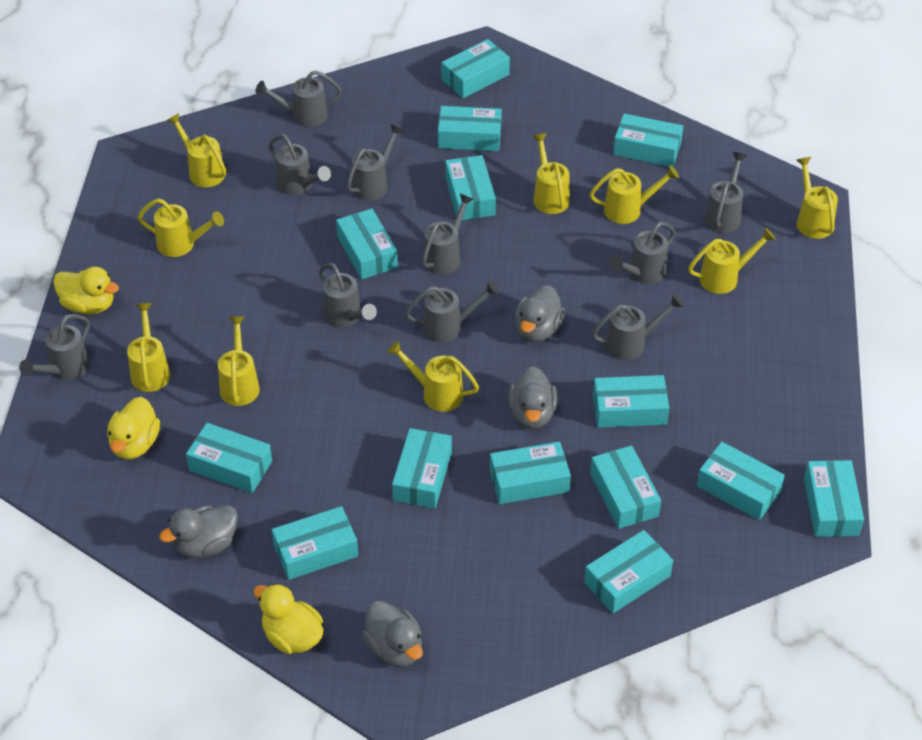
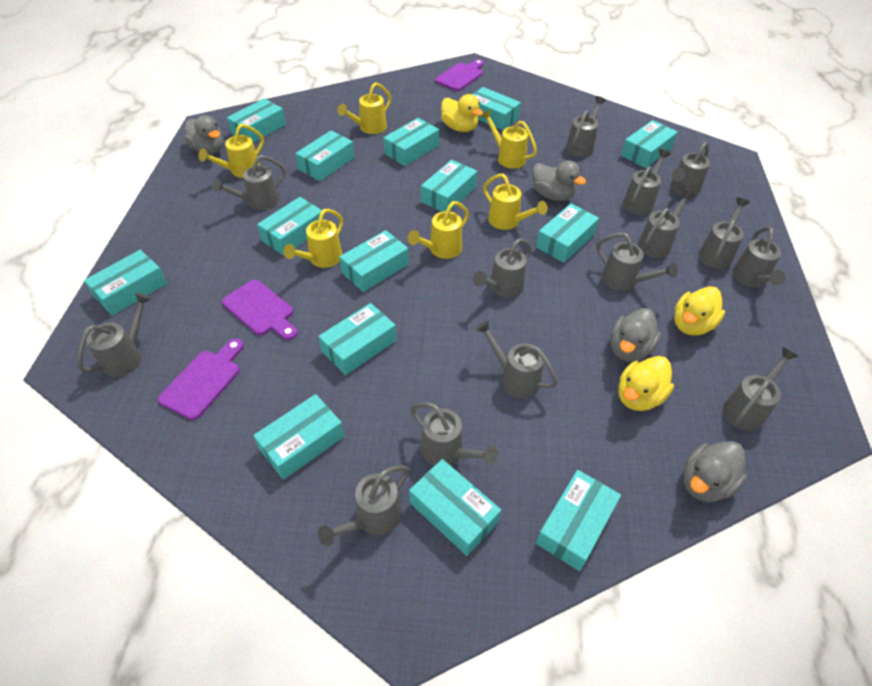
grey watering can: 10 -> 14
purple cutting board: 0 -> 3
yellow watering can: 9 -> 6

